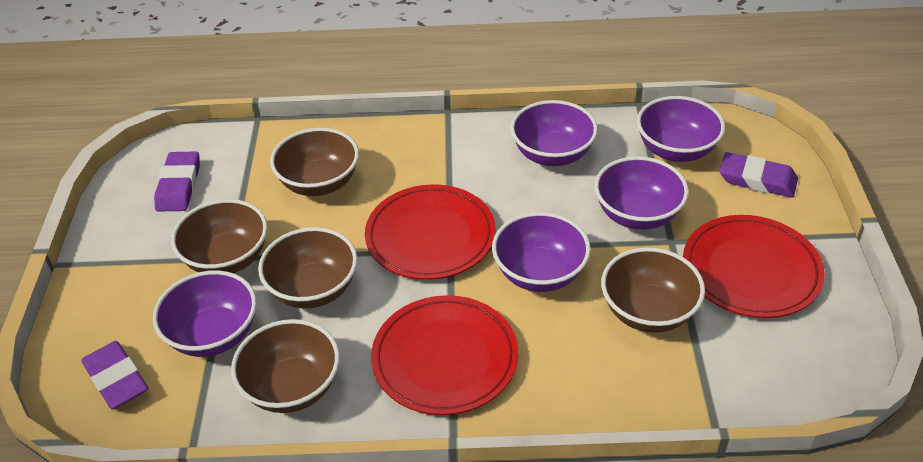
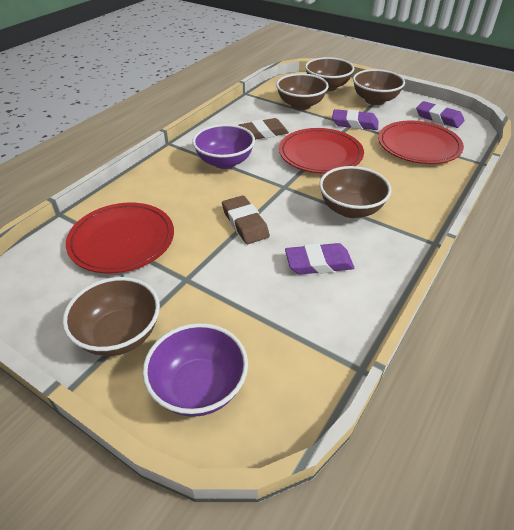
brown eraser: 0 -> 2
purple bowl: 5 -> 2

